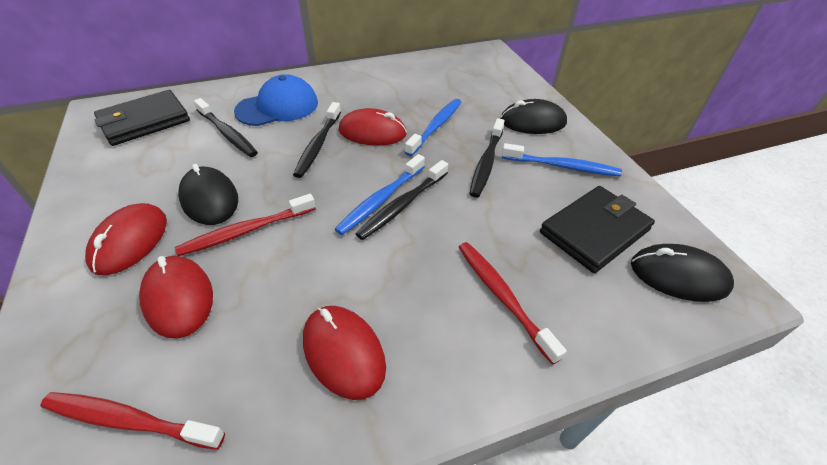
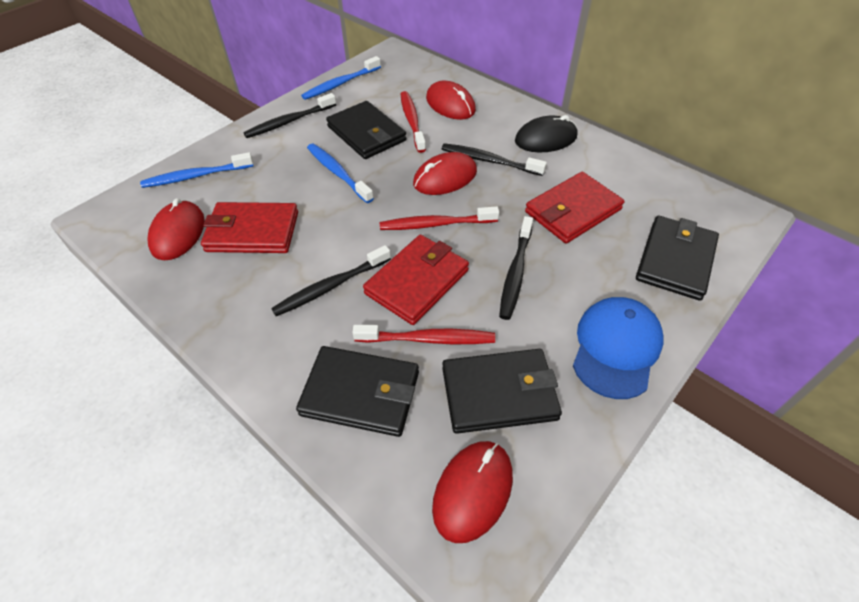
black mouse: 3 -> 1
black wallet: 2 -> 4
red wallet: 0 -> 3

